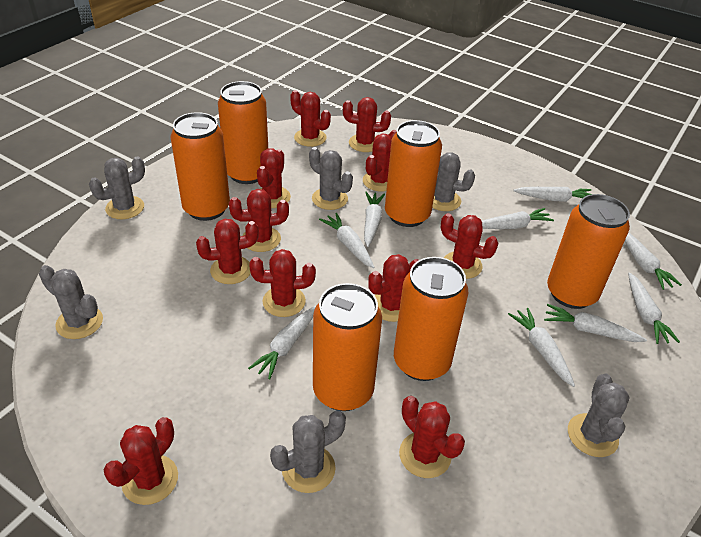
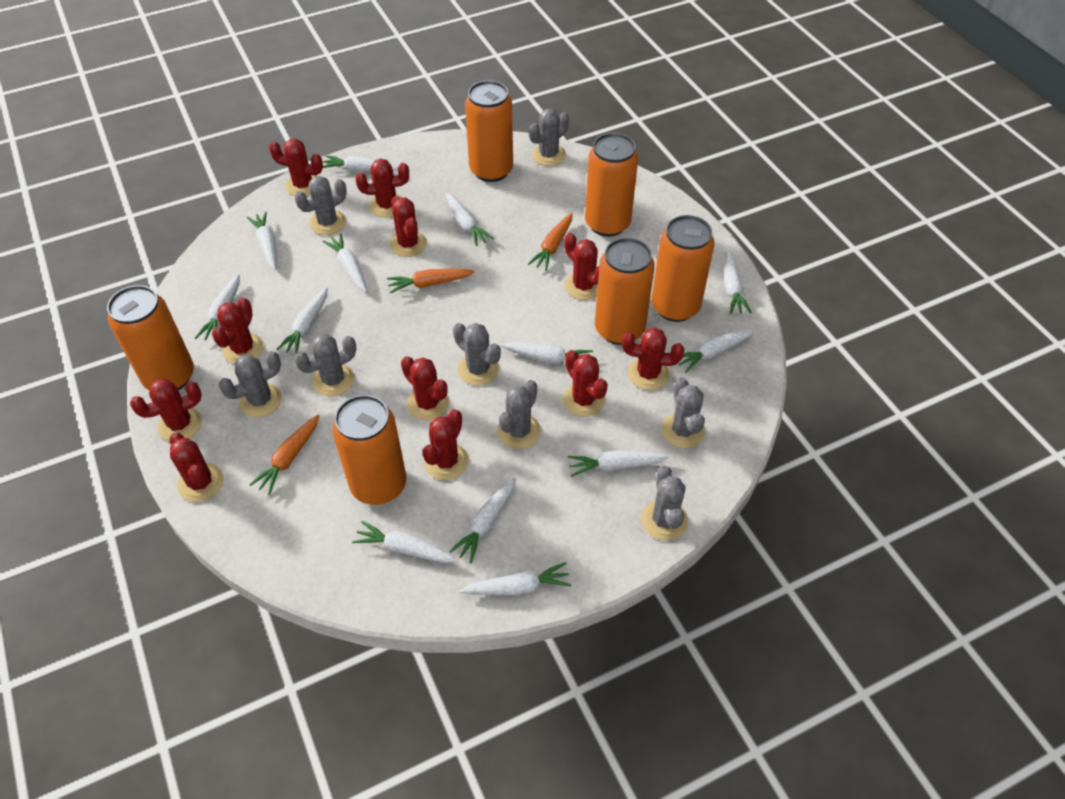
grey cactus: 6 -> 8
orange carrot: 0 -> 3
white carrot: 9 -> 13

